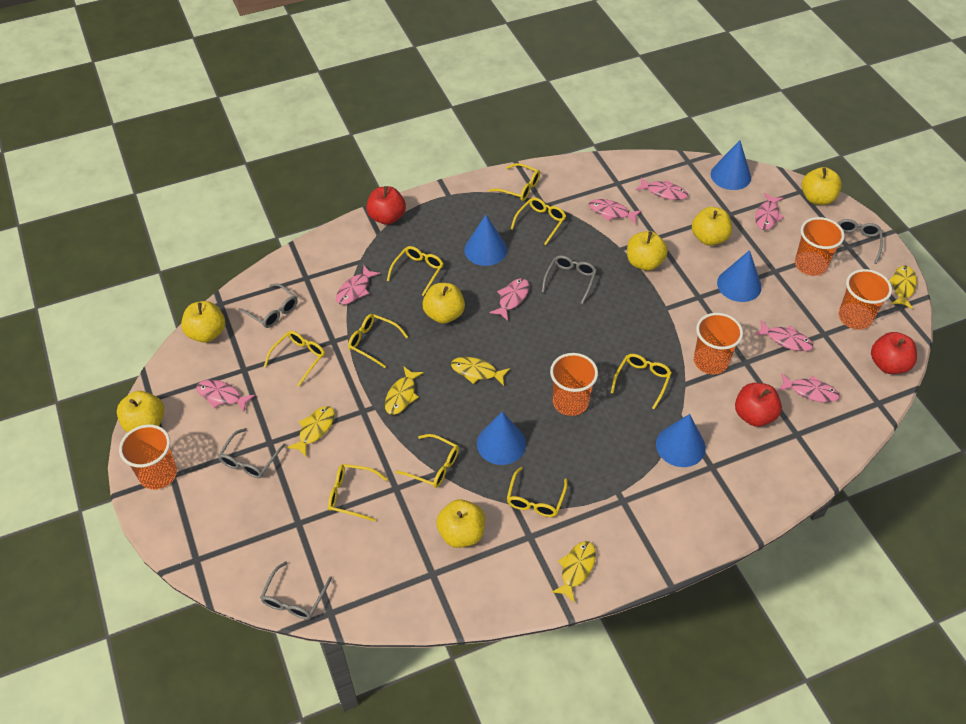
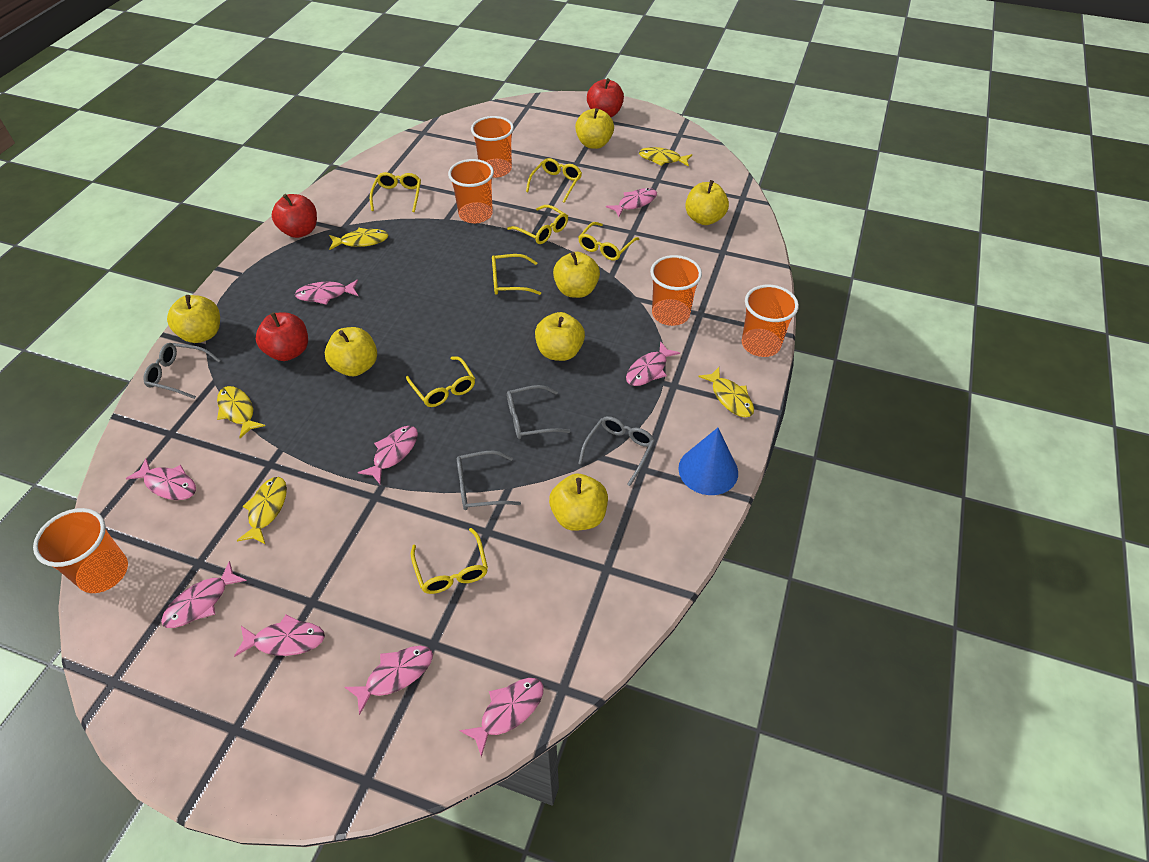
blue cone: 5 -> 1
grey glasses: 5 -> 4
pink fish: 8 -> 9
yellow glasses: 9 -> 7

